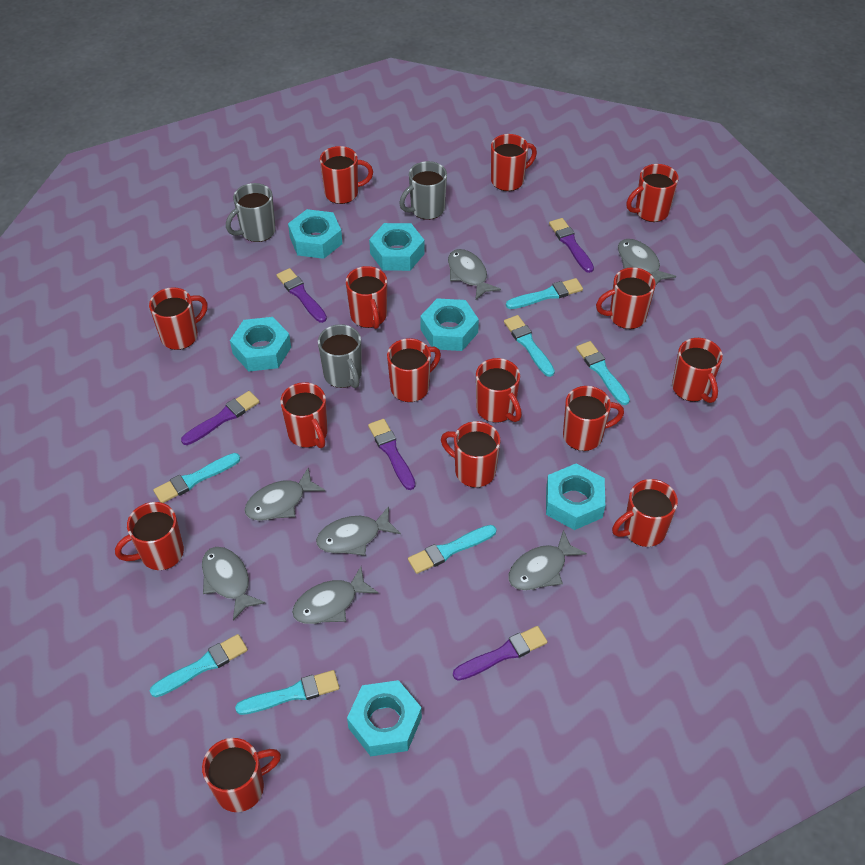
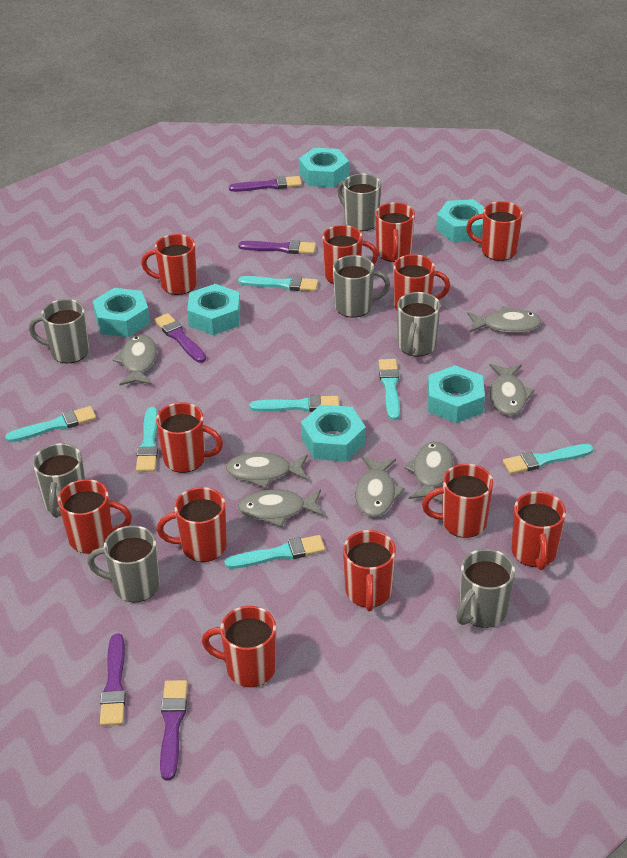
grey mug: 3 -> 7
red mug: 15 -> 12

